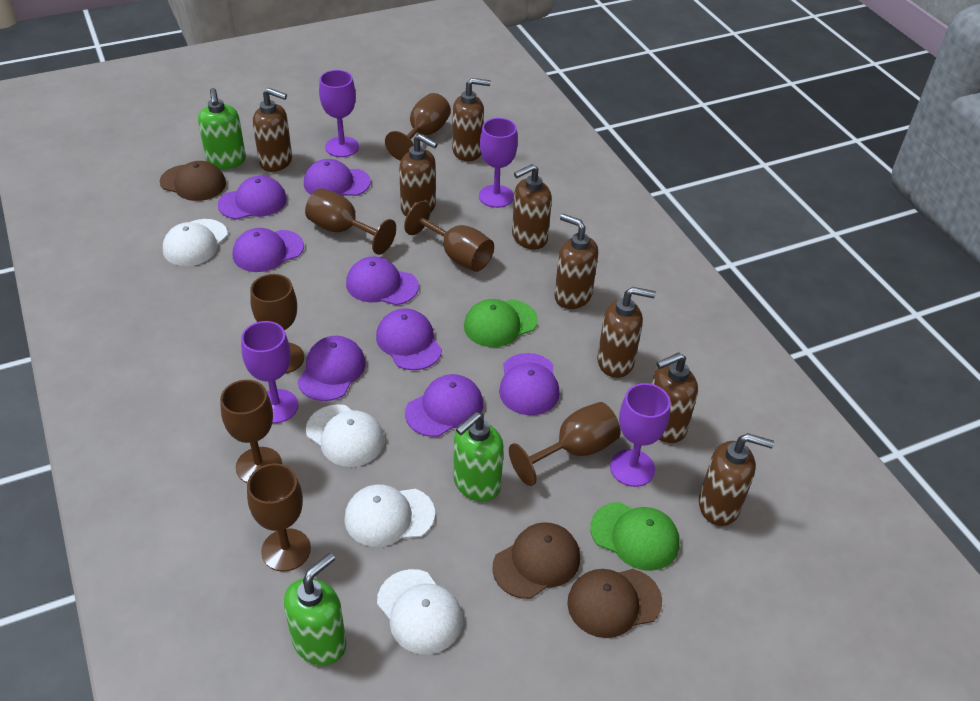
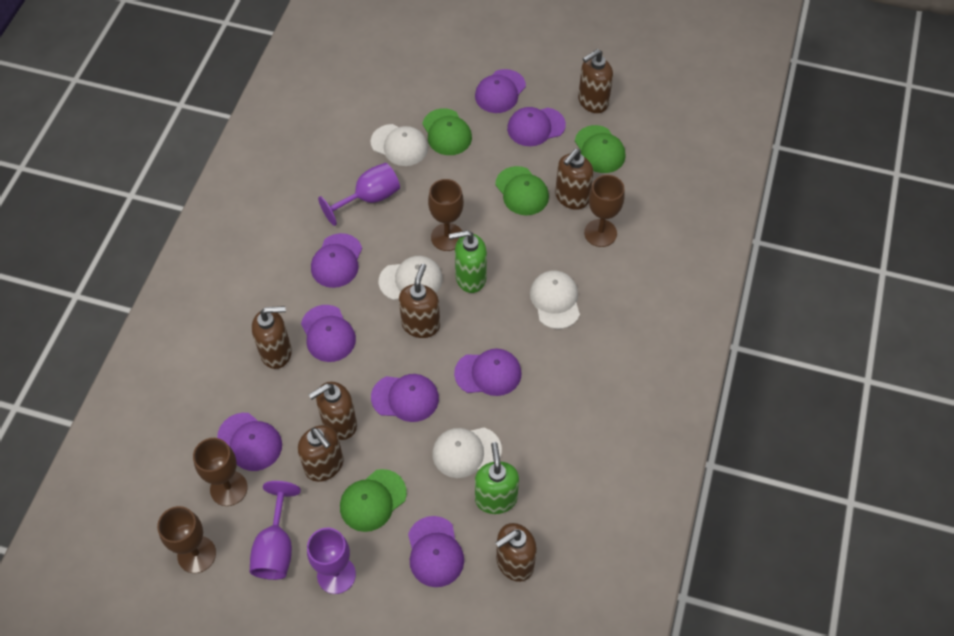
brown cap: 3 -> 0
brown goblet: 7 -> 4
brown soap dispenser: 8 -> 7
green cap: 2 -> 4
green soap dispenser: 3 -> 2
purple goblet: 4 -> 3

